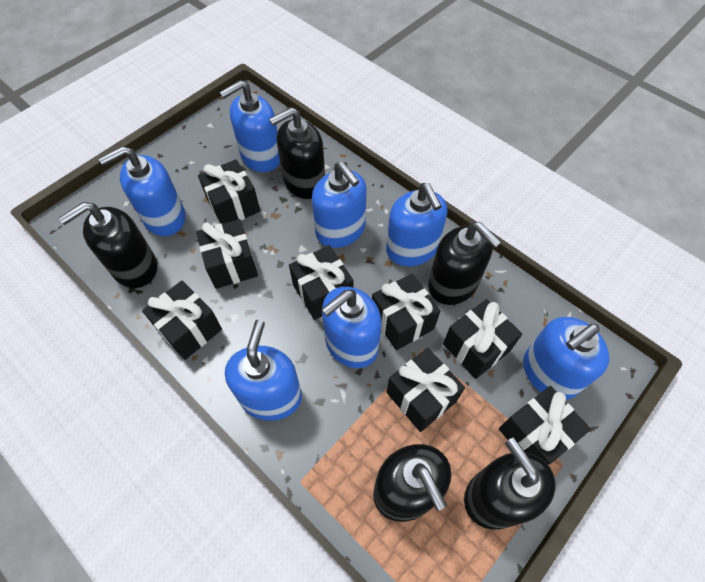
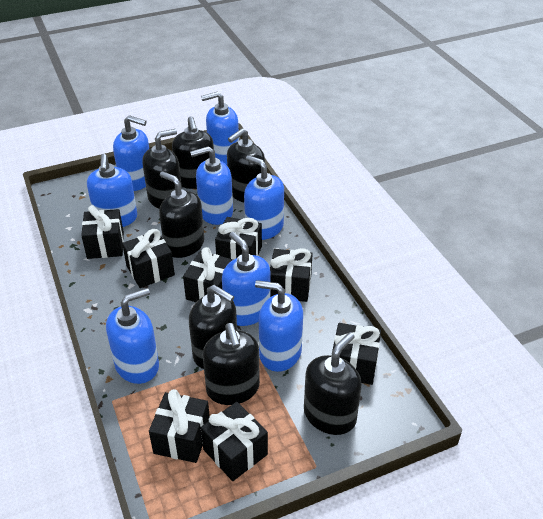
black soap dispenser: 5 -> 7
blue soap dispenser: 7 -> 8

